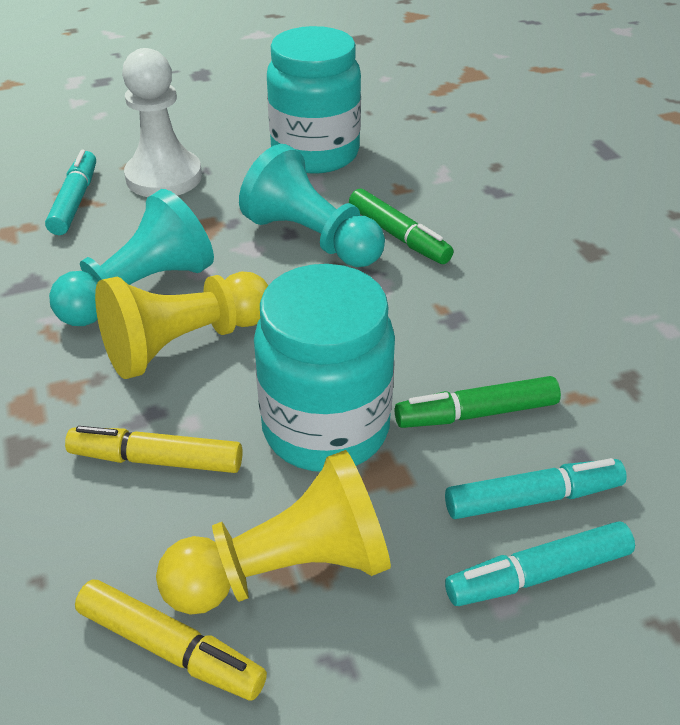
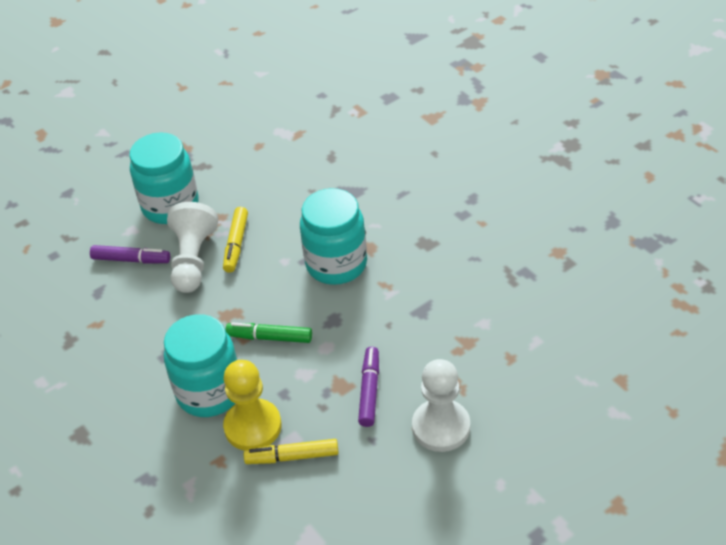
green marker: 2 -> 1
purple marker: 0 -> 2
turquoise jar: 2 -> 3
turquoise marker: 3 -> 0
turquoise pawn: 2 -> 0
white pawn: 1 -> 2
yellow pawn: 2 -> 1

